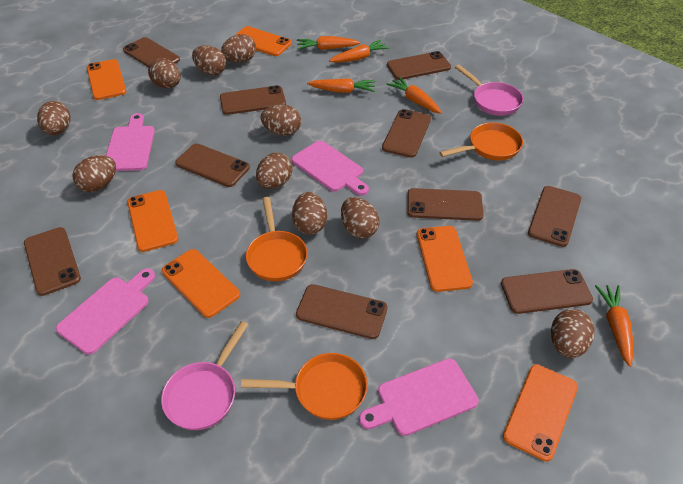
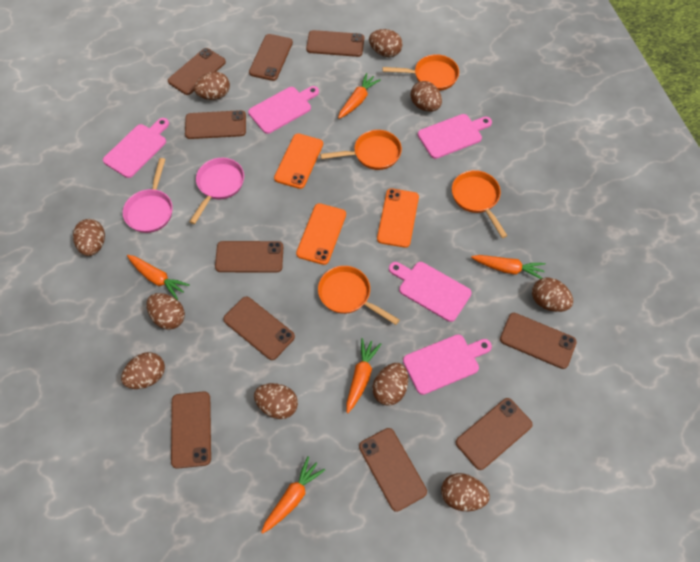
orange pan: 3 -> 4
orange phone: 6 -> 3
pink cutting board: 4 -> 5

